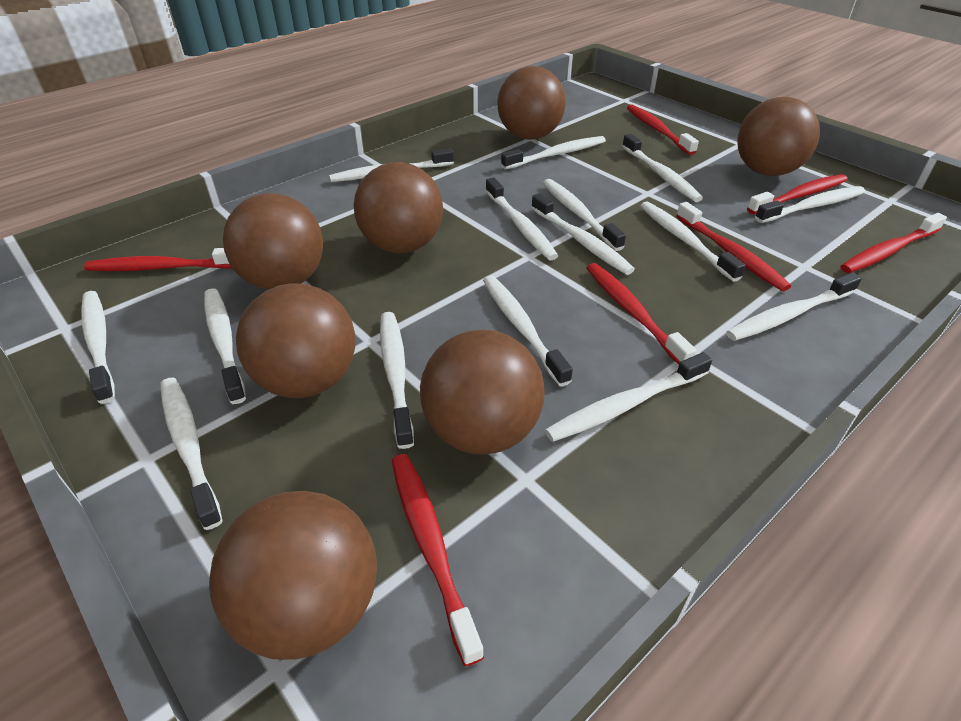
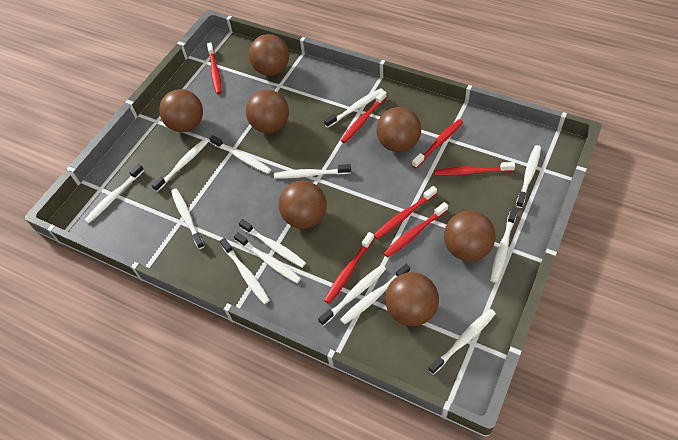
white toothbrush: 15 -> 14

